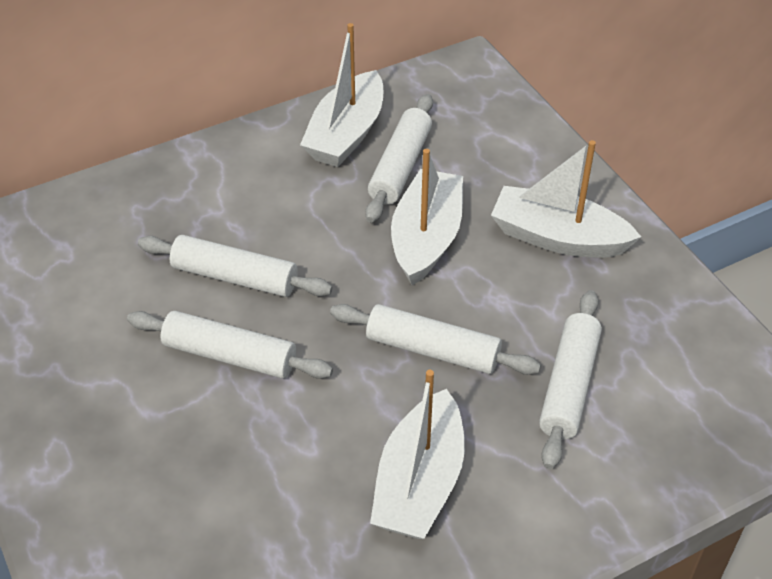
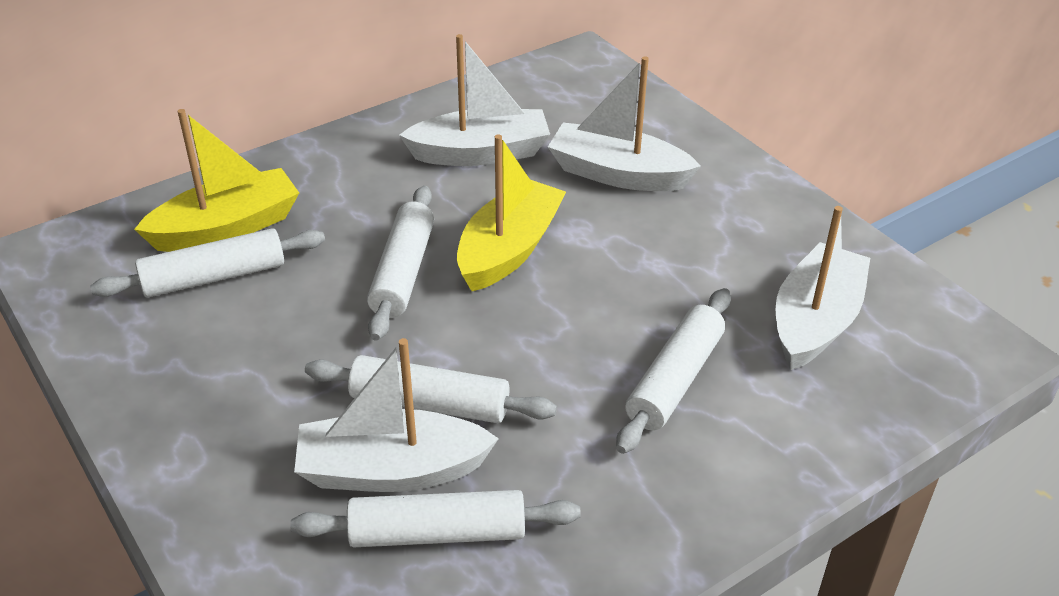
yellow boat: 0 -> 2

